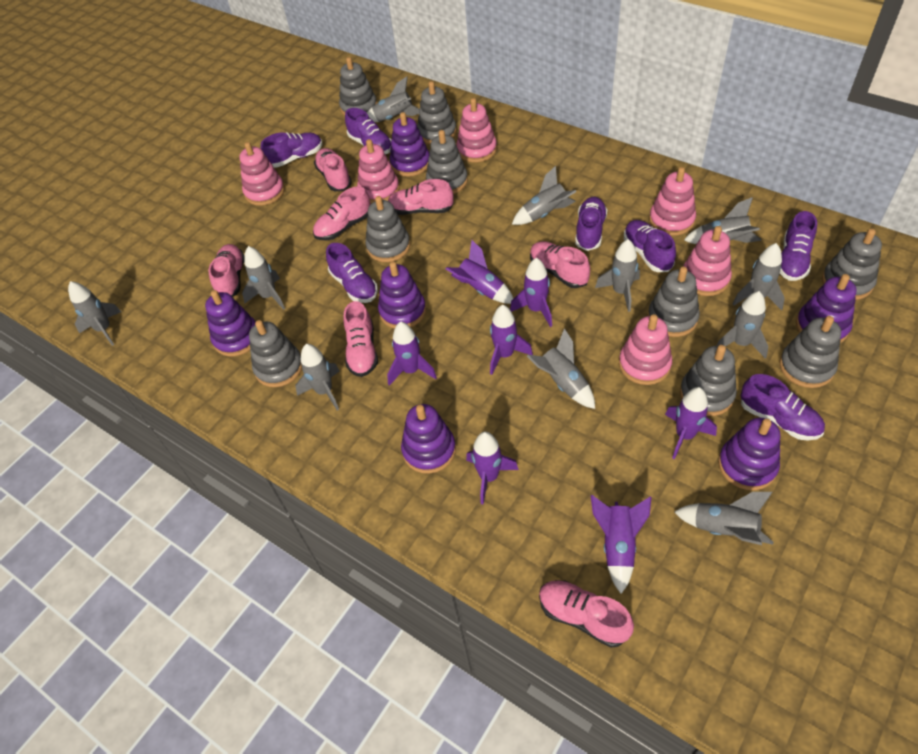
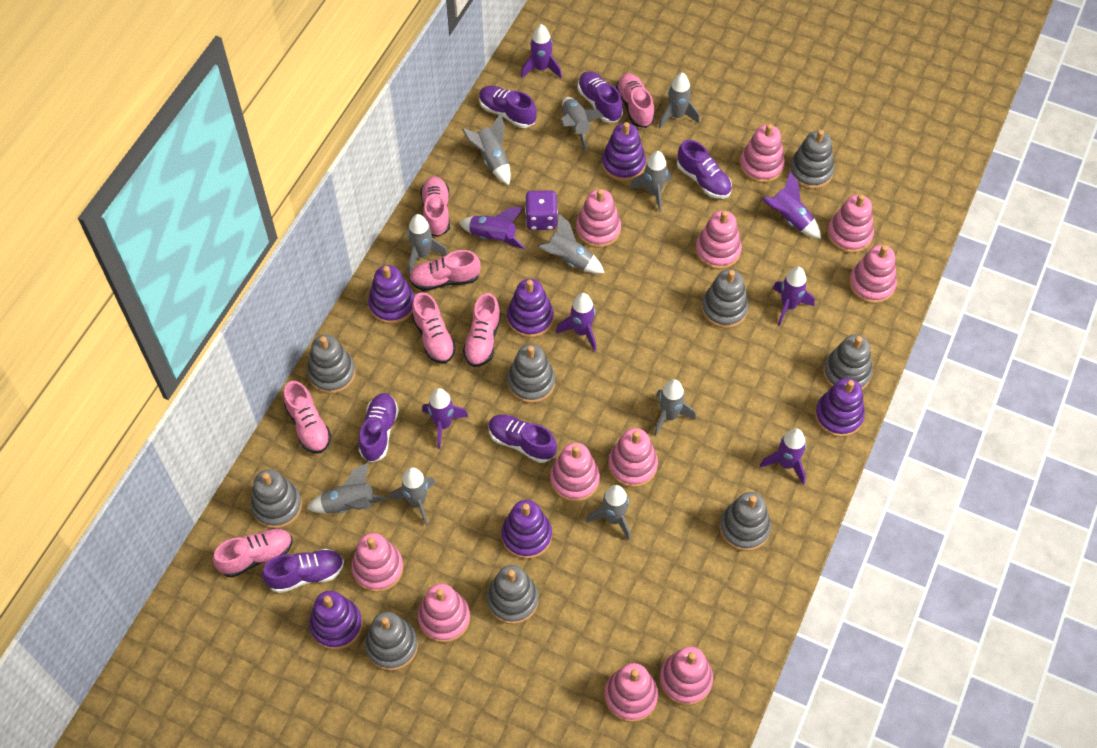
grey rocket: 11 -> 10
pink stacking toy: 6 -> 11
purple dice: 0 -> 1
purple shoe: 7 -> 6

